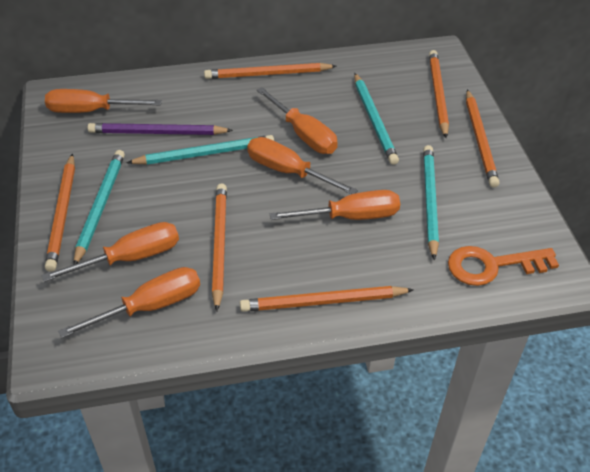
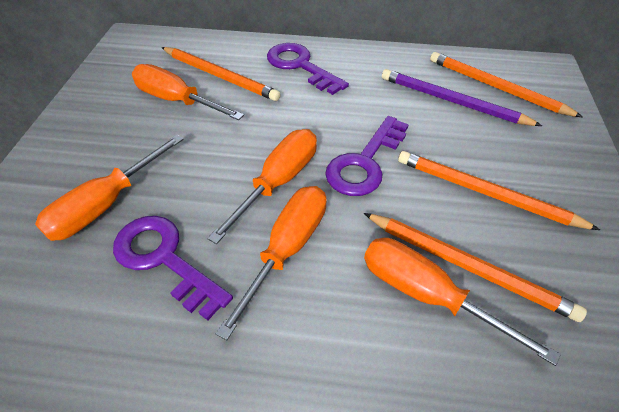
orange key: 1 -> 0
orange pencil: 6 -> 4
orange screwdriver: 6 -> 5
purple key: 0 -> 3
turquoise pencil: 4 -> 0

